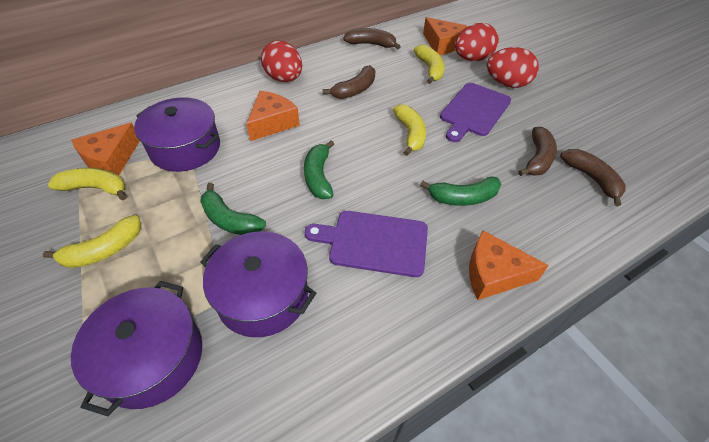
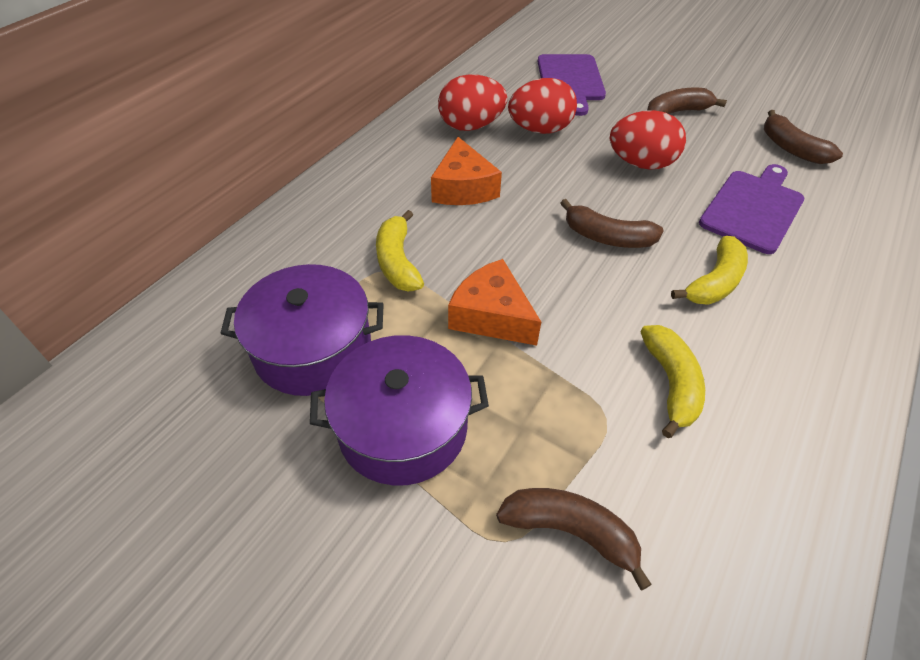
green banana: 3 -> 0
orange cheese: 4 -> 2
purple pot: 3 -> 2
yellow banana: 4 -> 3

